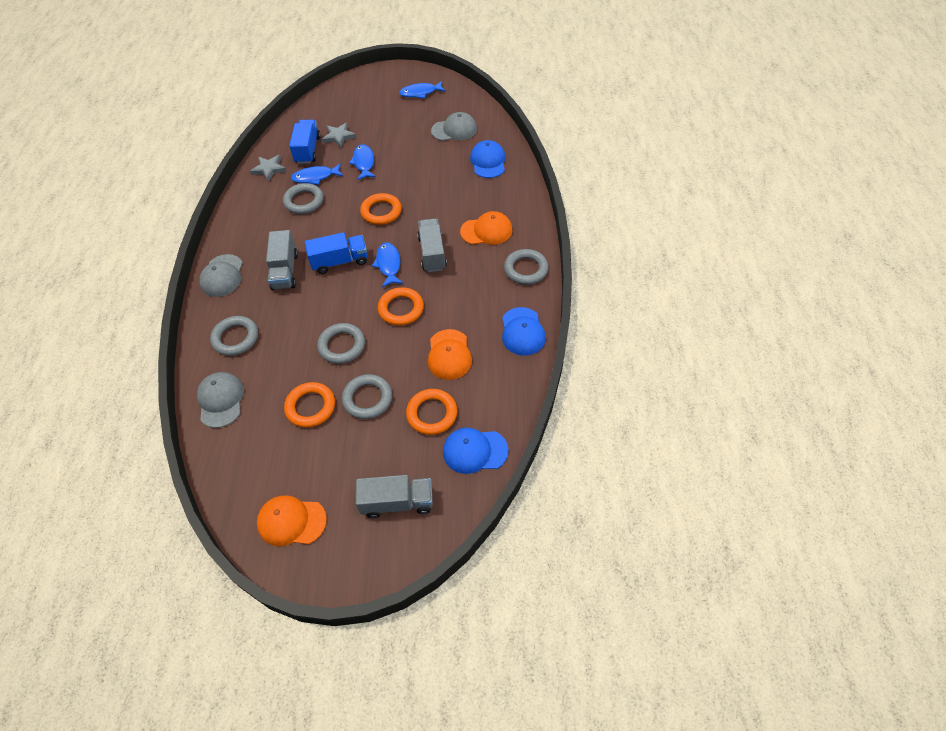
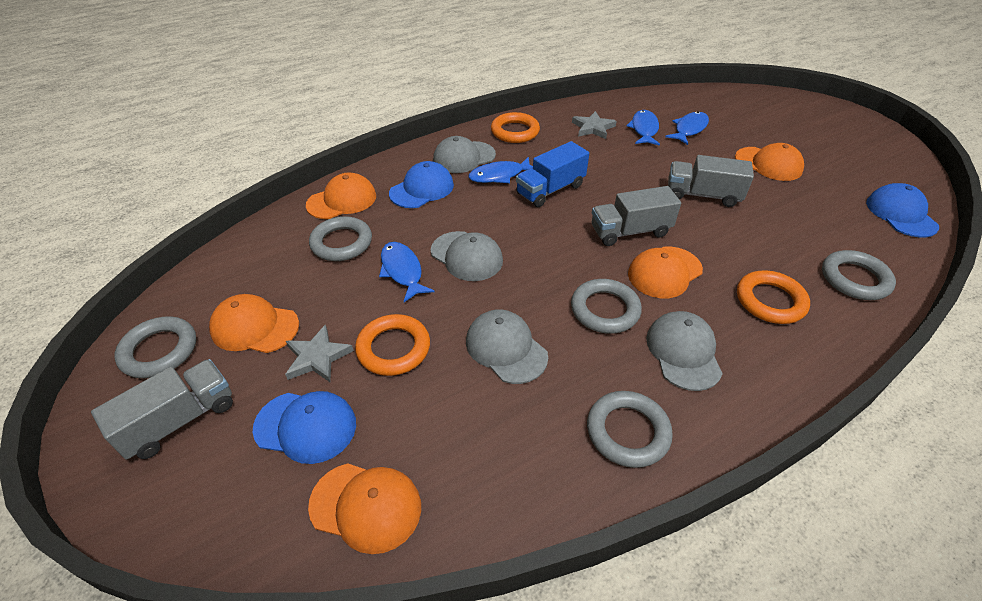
blue truck: 2 -> 1
grey cap: 3 -> 4
orange cap: 3 -> 5
orange ring: 4 -> 3

